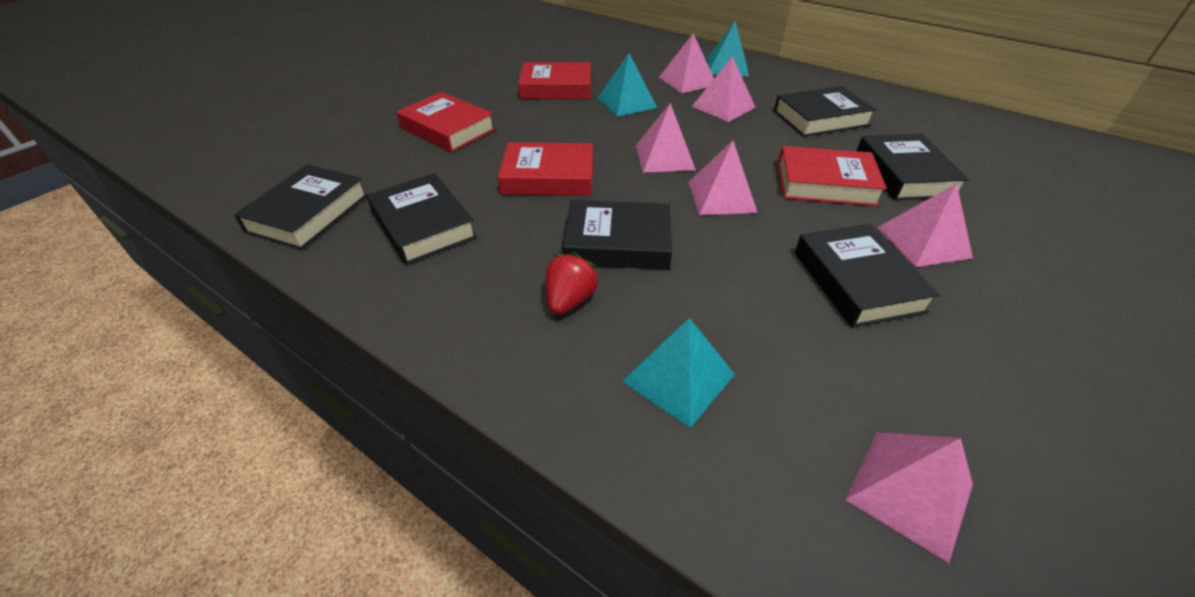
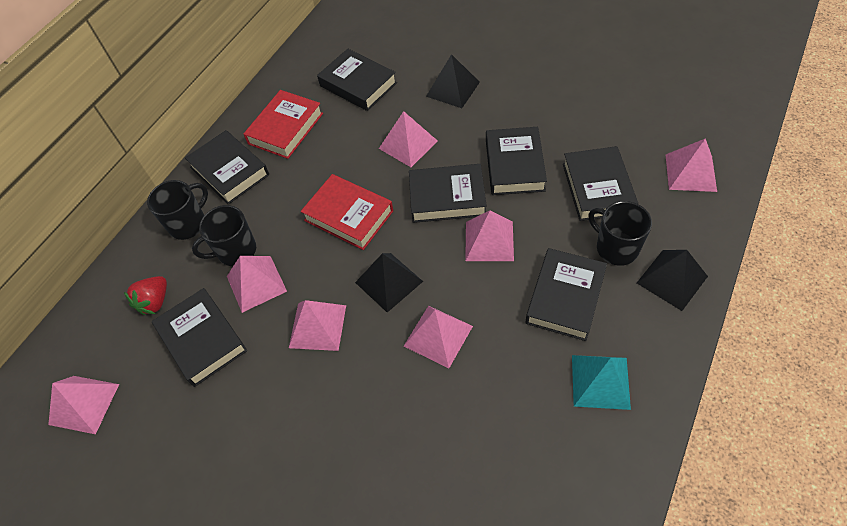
black book: 6 -> 7
black mug: 0 -> 3
black pyramid: 0 -> 3
pink pyramid: 6 -> 7
red book: 4 -> 2
turquoise pyramid: 3 -> 1

